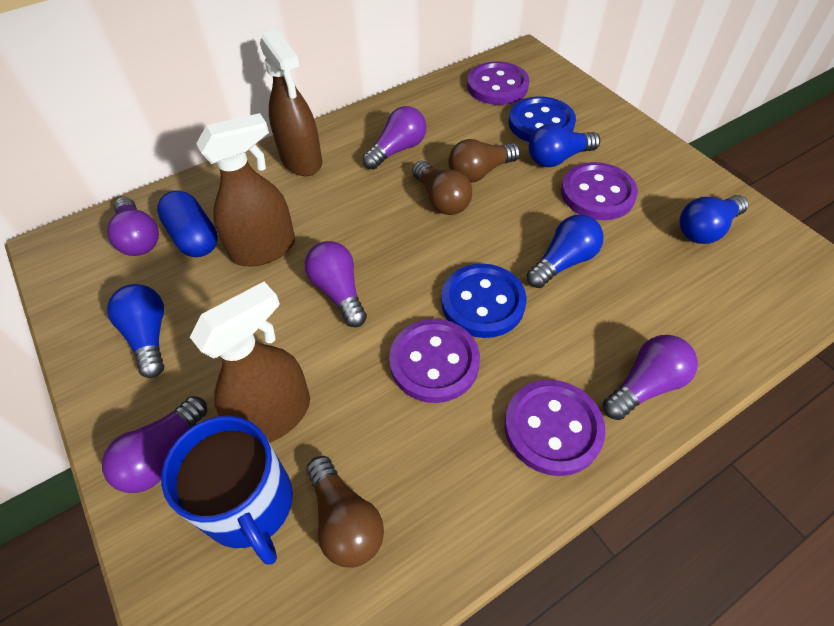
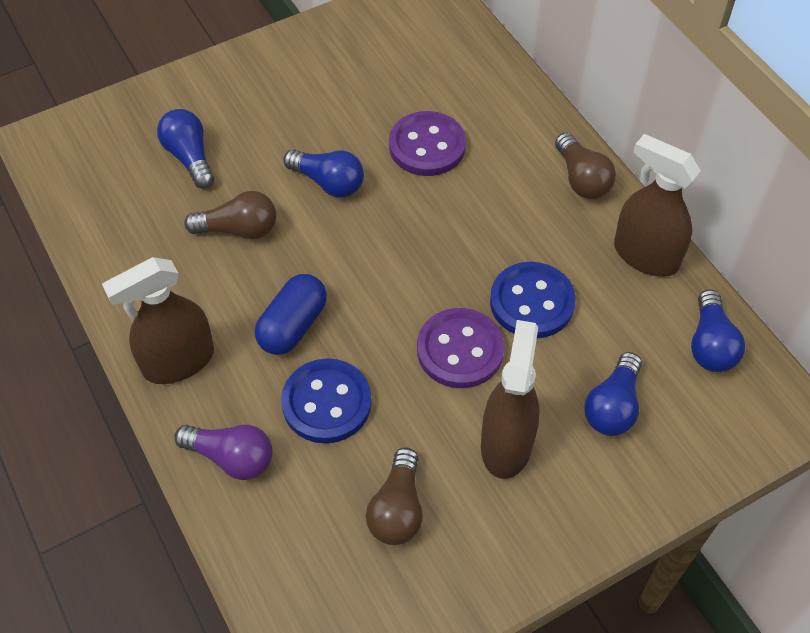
blue mug: 1 -> 0
purple button: 4 -> 2
purple light bulb: 5 -> 1

